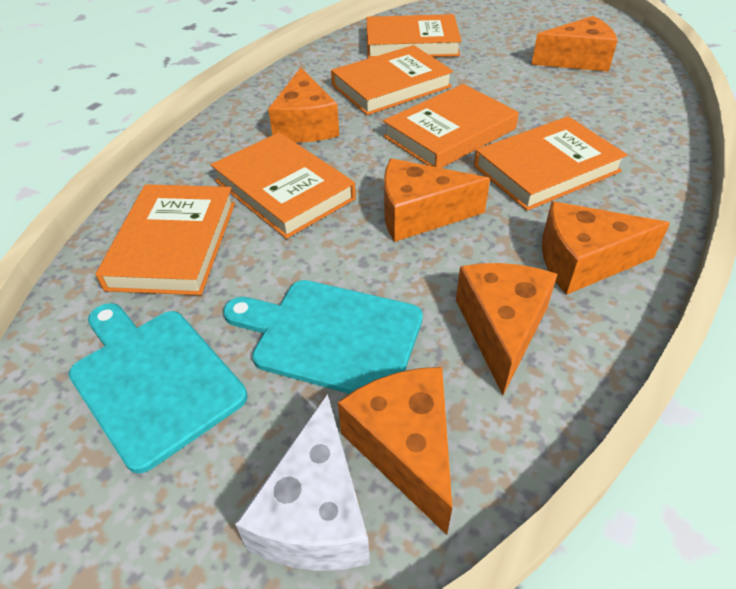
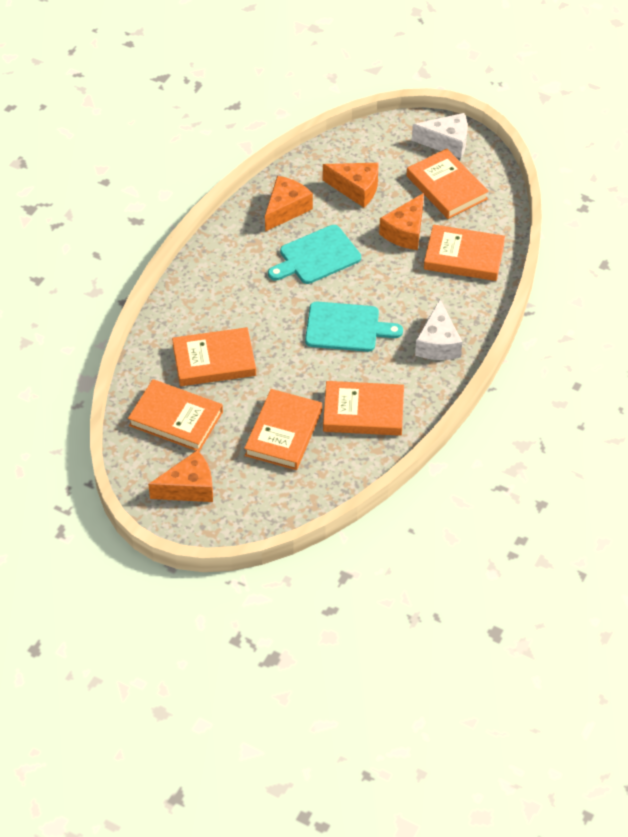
orange cheese: 6 -> 4
white cheese: 1 -> 2

